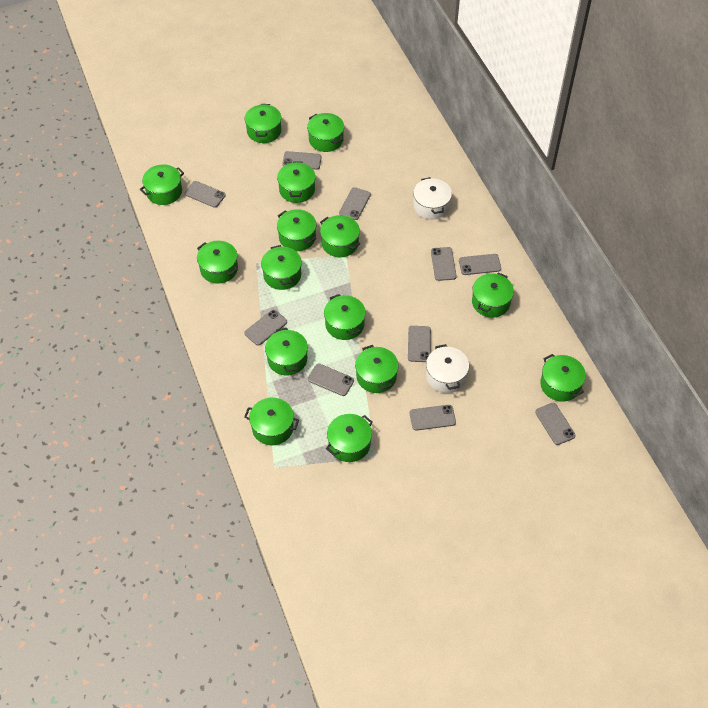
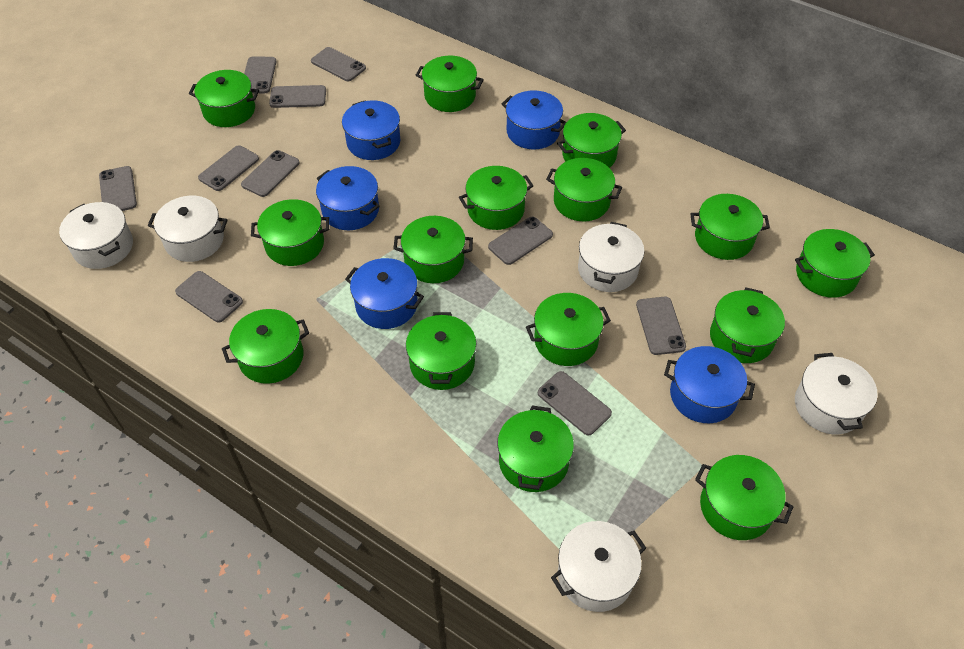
blue pot: 0 -> 5
white pot: 2 -> 5

